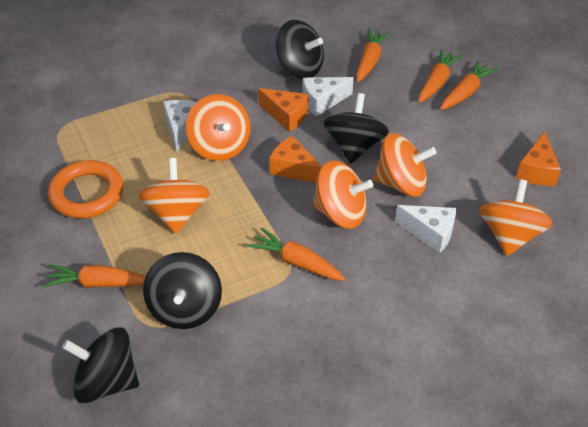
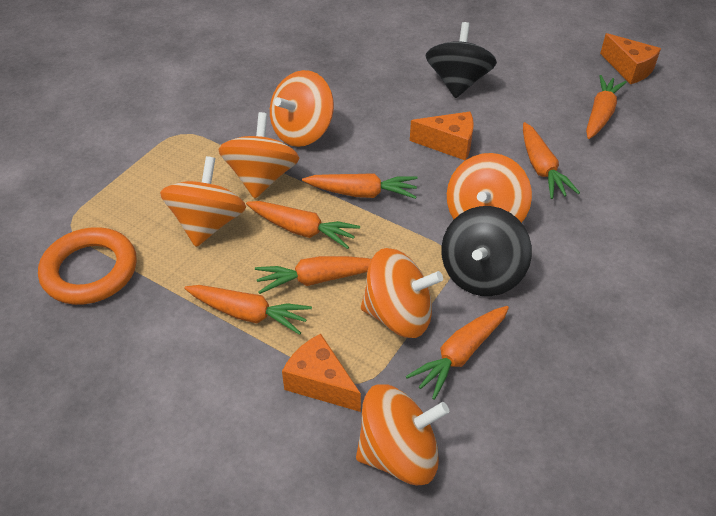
black spinning top: 4 -> 2
orange carrot: 5 -> 7
orange spinning top: 5 -> 6
white cheese: 3 -> 0

